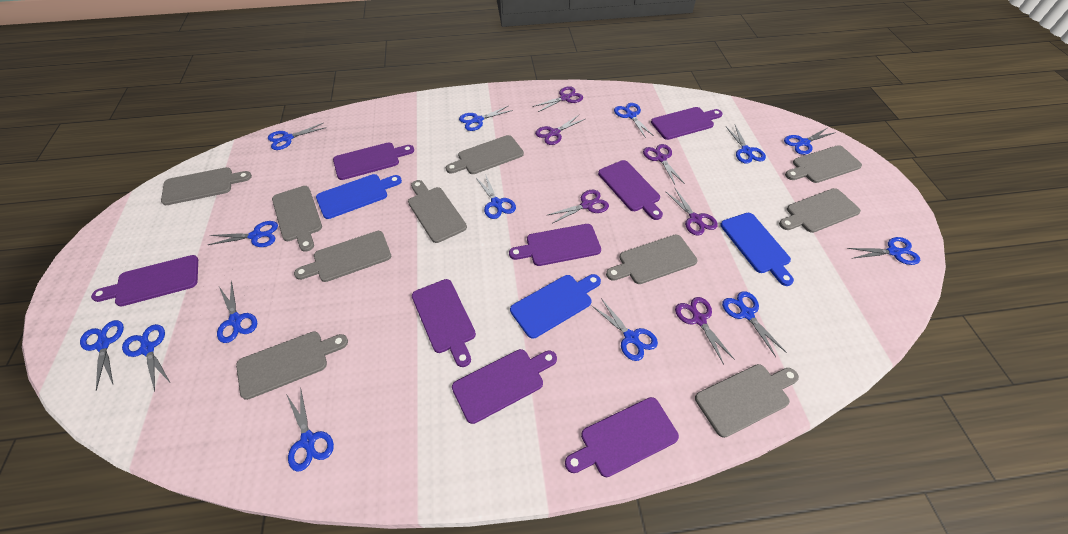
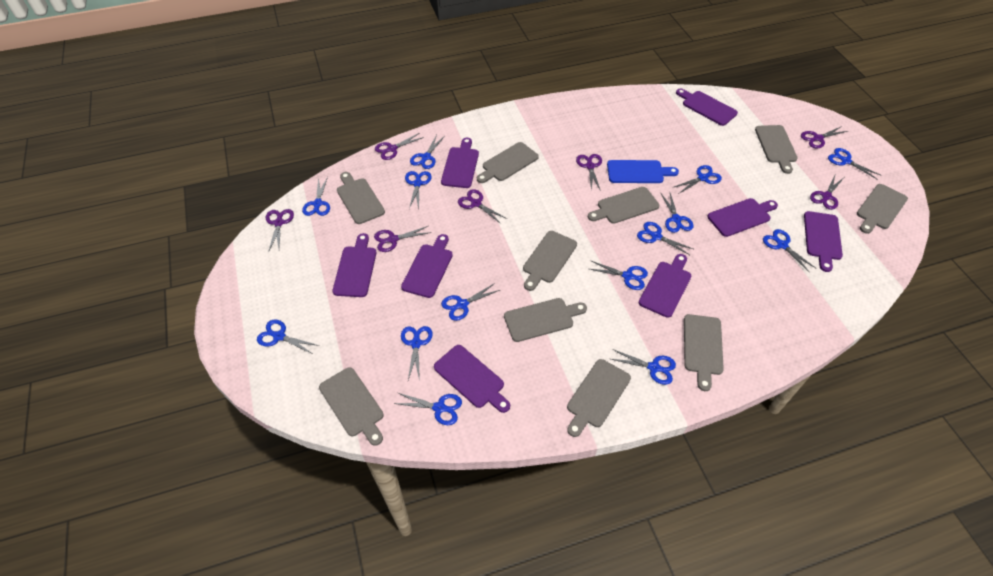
blue cutting board: 3 -> 1
purple scissors: 6 -> 7

